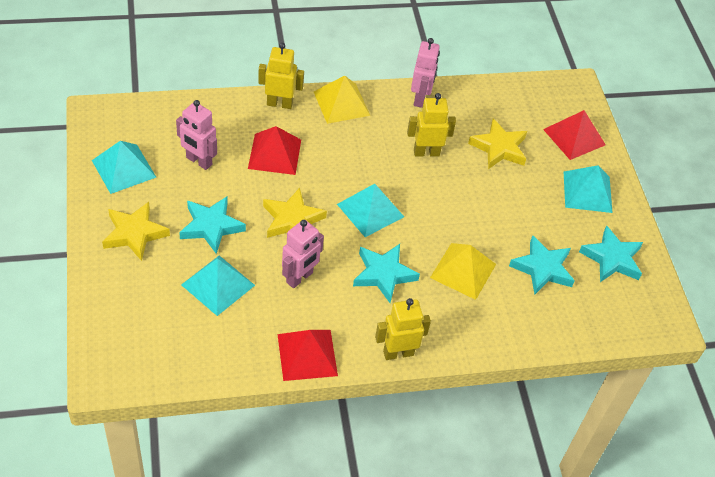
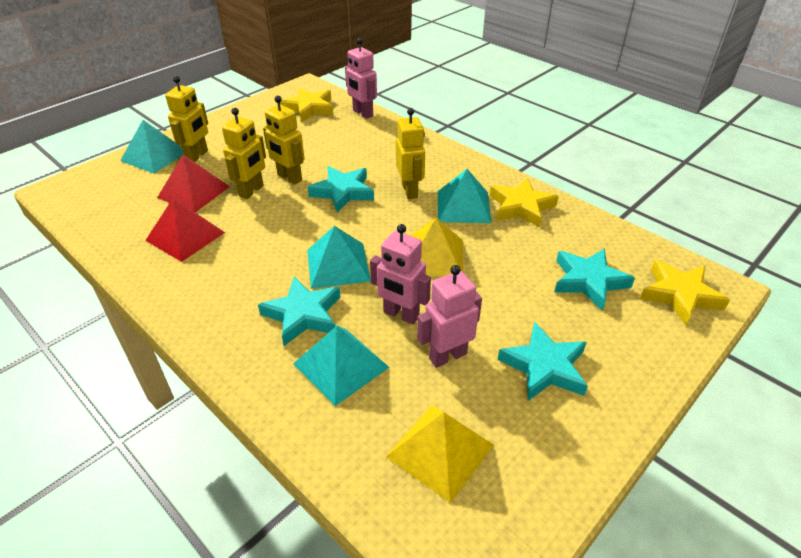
red pyramid: 3 -> 2
yellow robot: 3 -> 4

